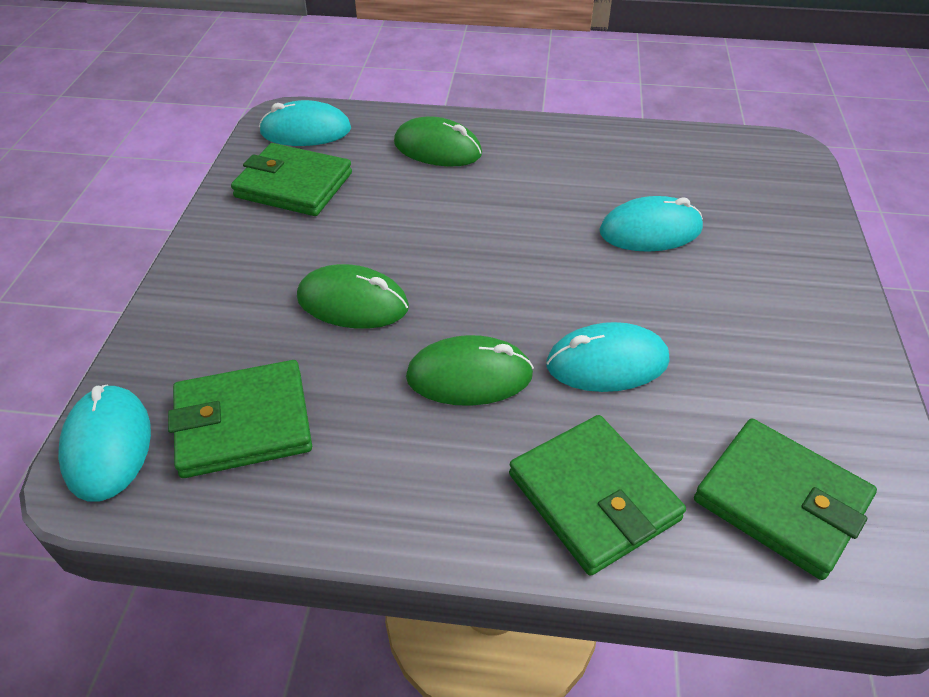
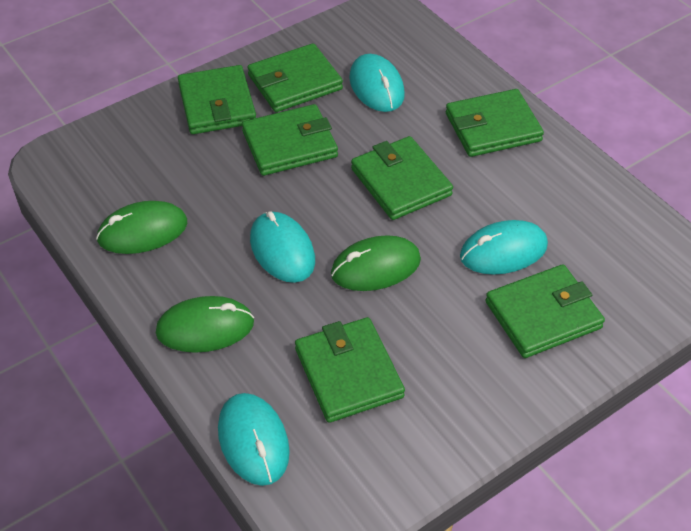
green wallet: 4 -> 7

